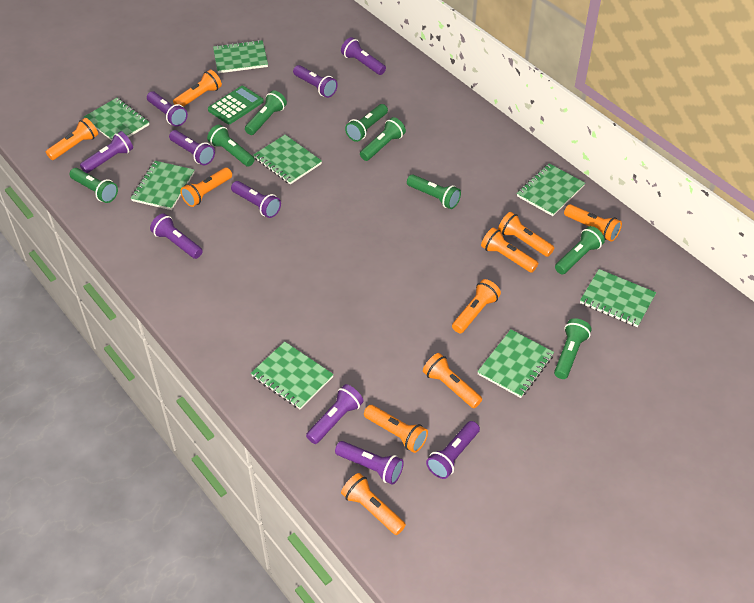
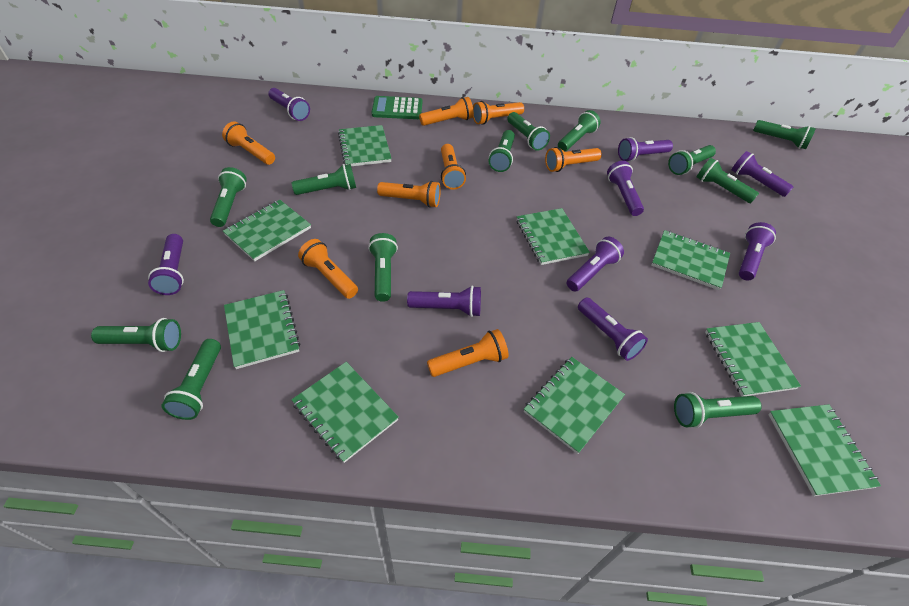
green flashlight: 8 -> 12
green notebook: 8 -> 9
orange flashlight: 10 -> 8
purple flashlight: 10 -> 9

